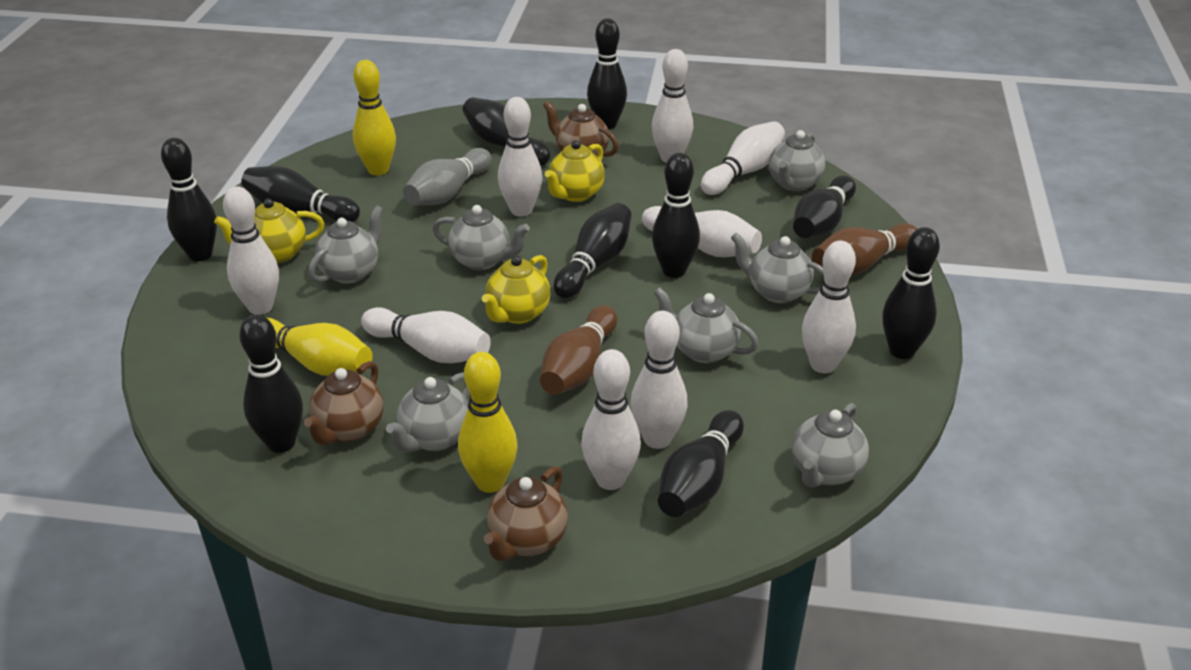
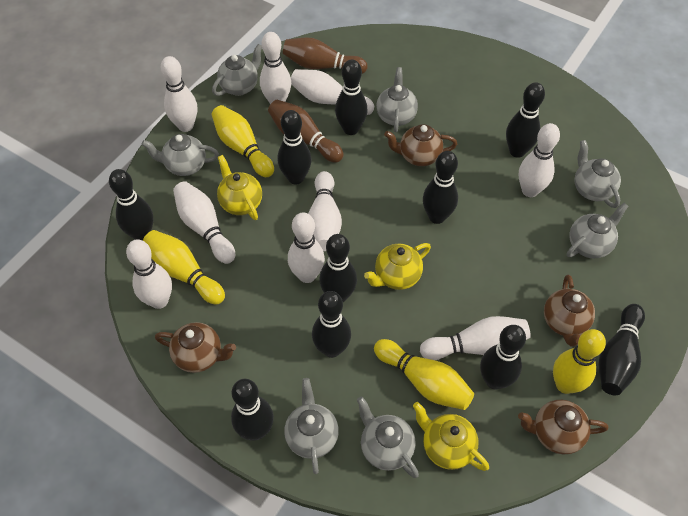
brown teapot: 3 -> 4
grey bowling pin: 1 -> 0
yellow bowling pin: 3 -> 4

